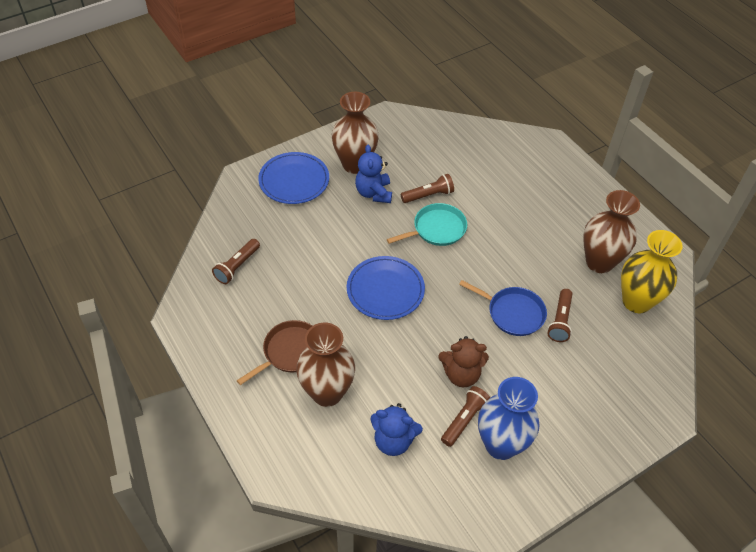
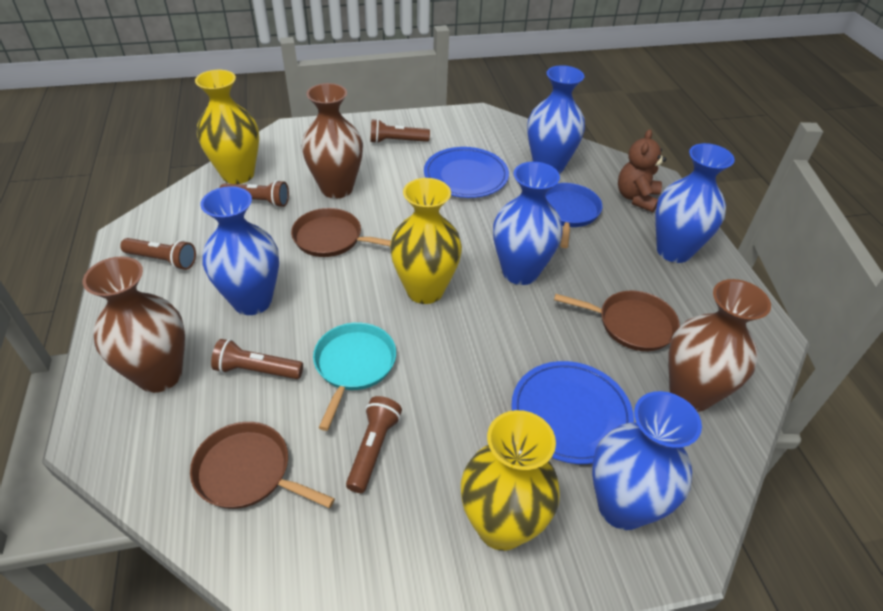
blue teddy bear: 2 -> 0
blue vase: 1 -> 5
brown flashlight: 4 -> 5
brown pan: 1 -> 3
yellow vase: 1 -> 3

